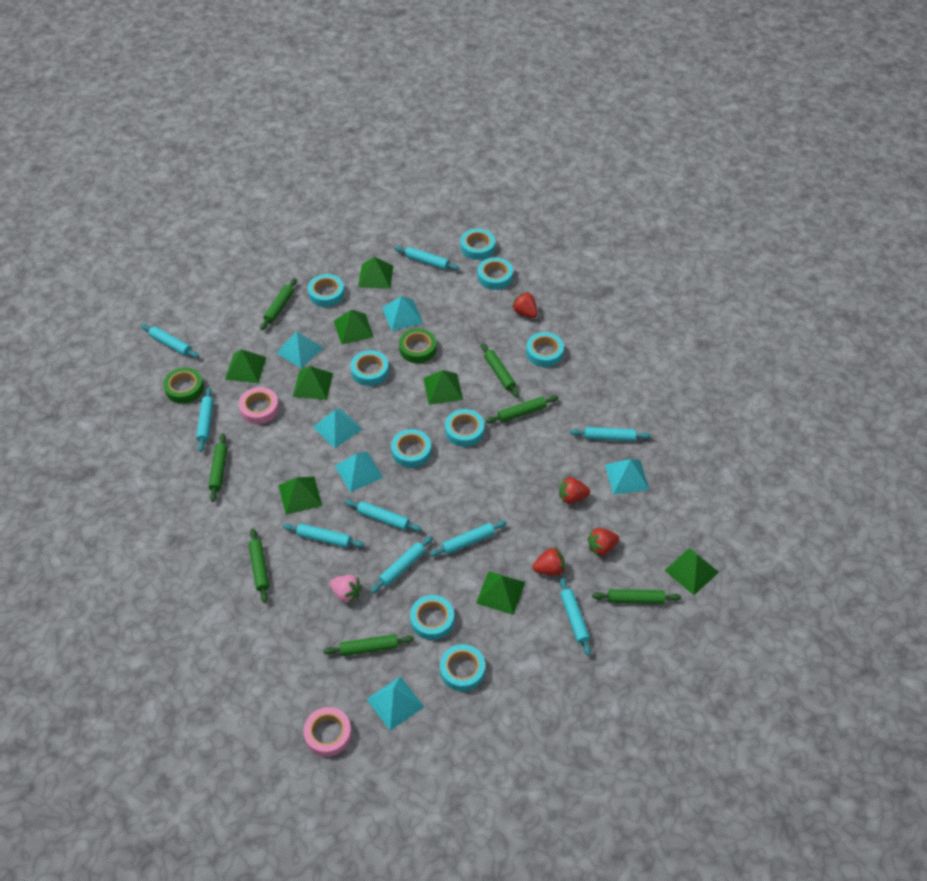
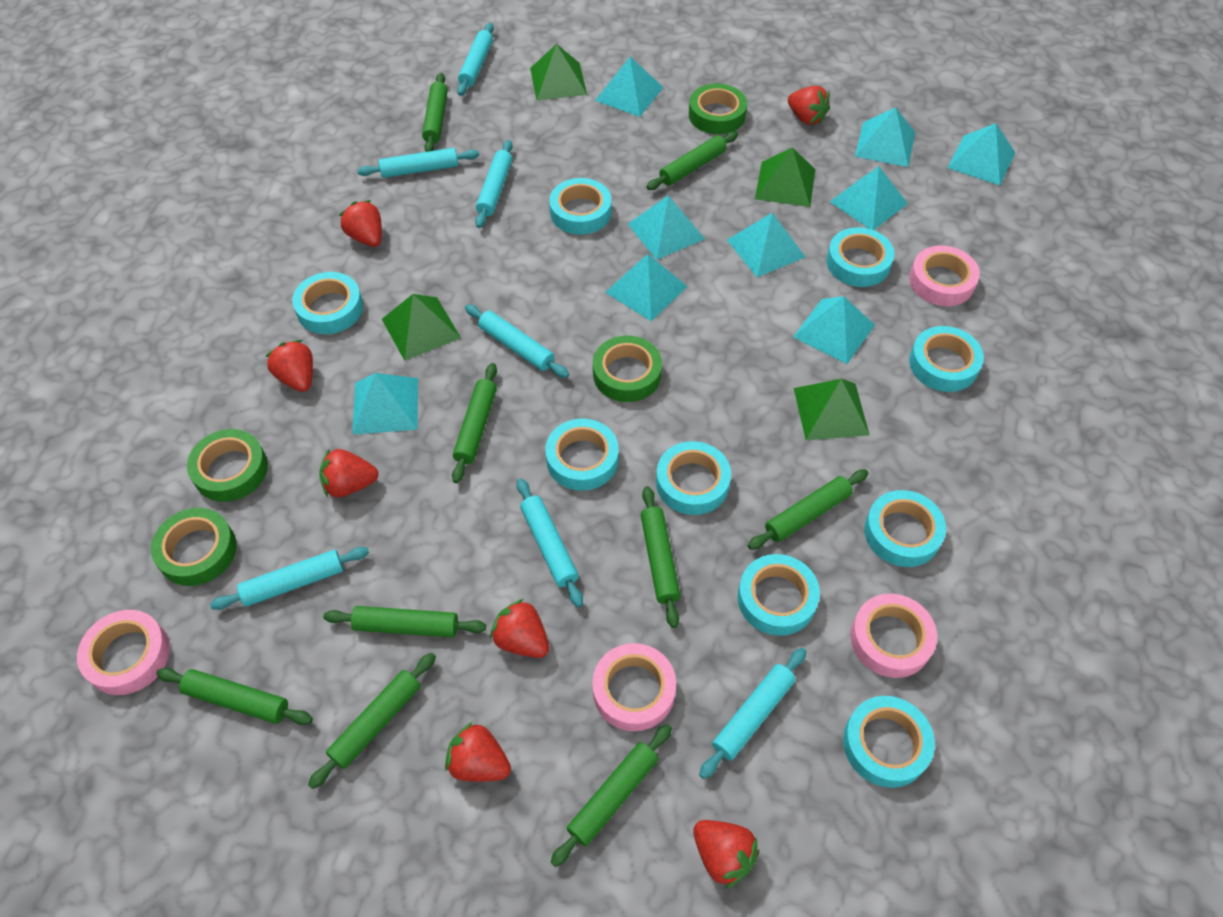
green pyramid: 8 -> 4
green rolling pin: 7 -> 9
green tape: 2 -> 4
pink strawberry: 1 -> 0
pink tape: 2 -> 4
red strawberry: 4 -> 7
turquoise pyramid: 6 -> 9
turquoise rolling pin: 9 -> 7

